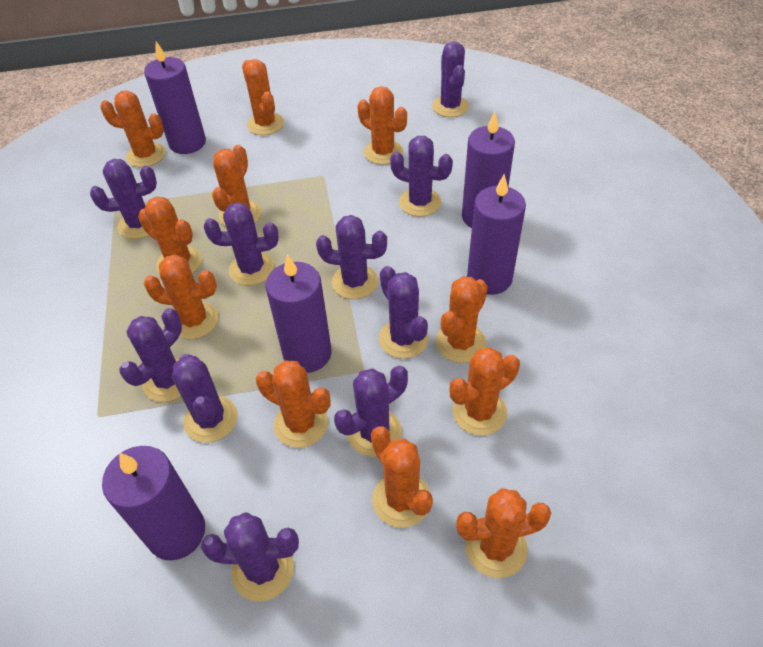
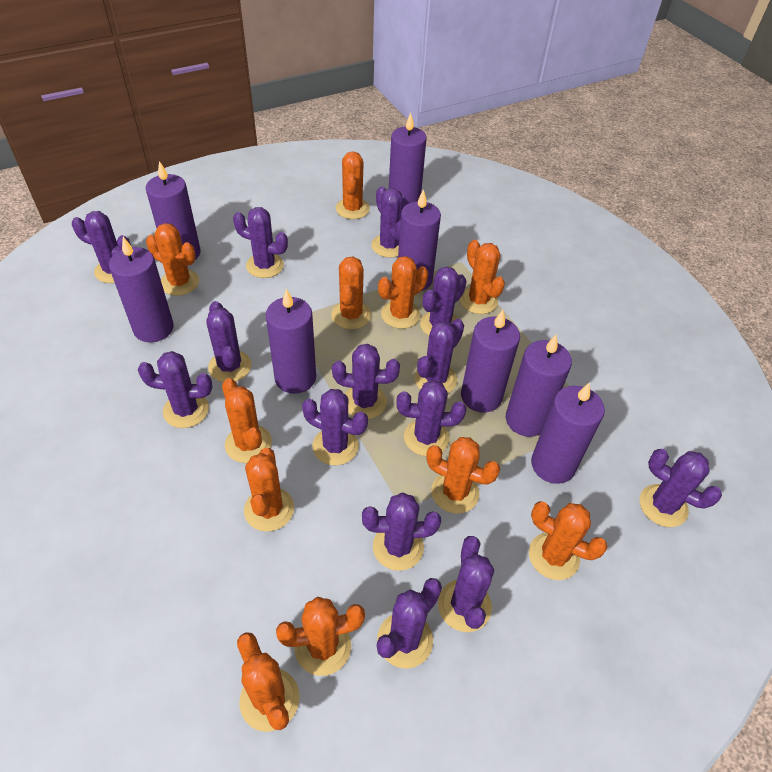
purple cactus: 10 -> 14
purple candle: 5 -> 8

